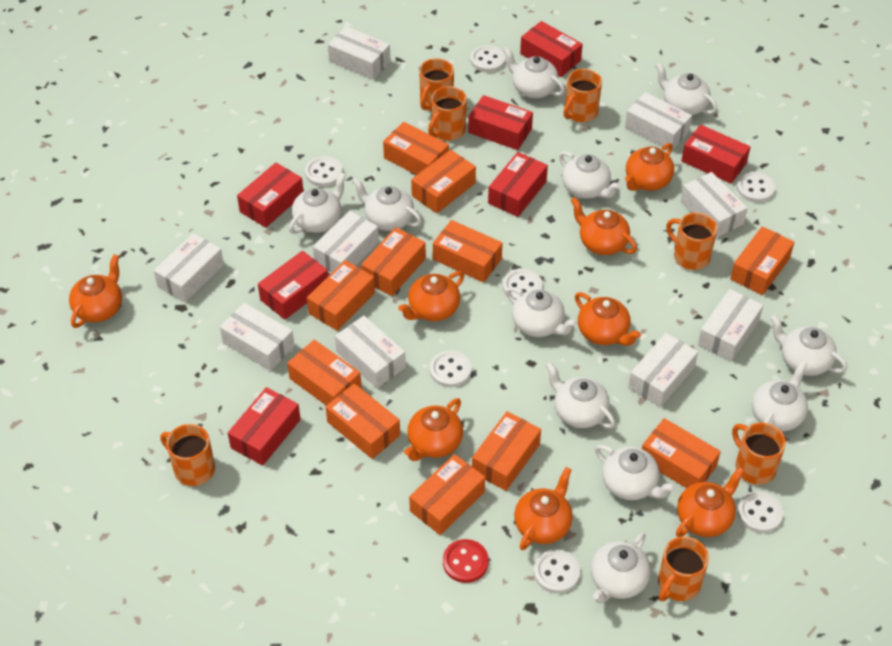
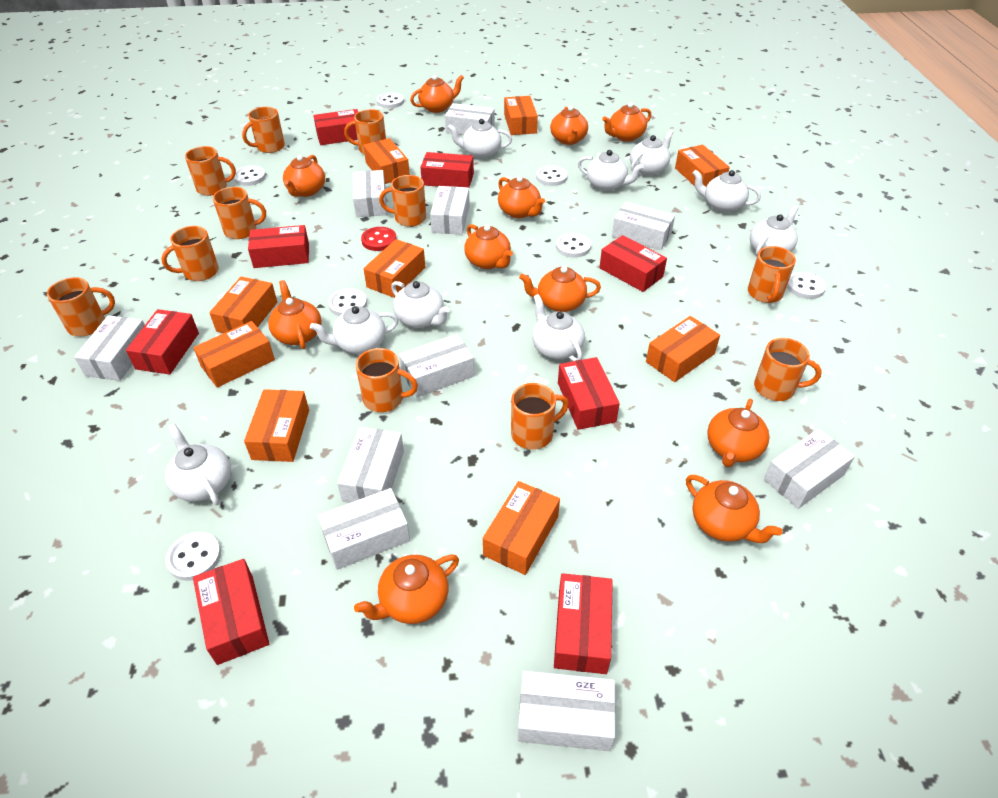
orange box: 11 -> 9
orange mug: 7 -> 11
orange teapot: 8 -> 11
red box: 7 -> 8
white box: 9 -> 10
white teapot: 11 -> 9

